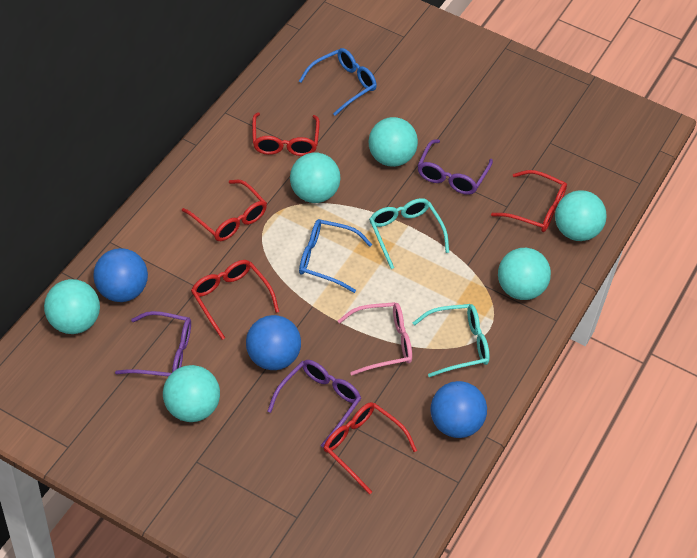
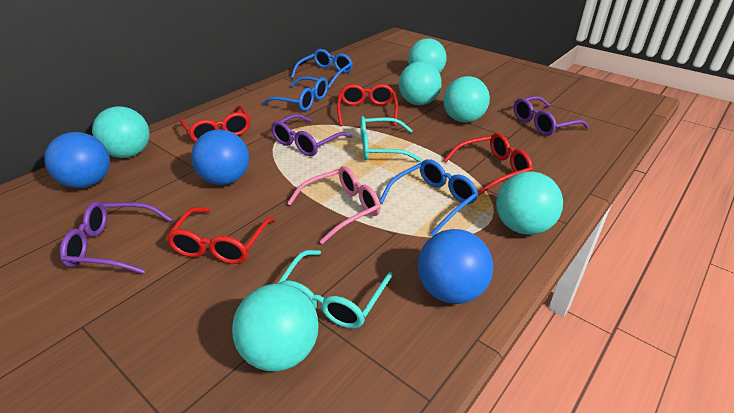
blue glasses: 2 -> 3
red glasses: 5 -> 4

